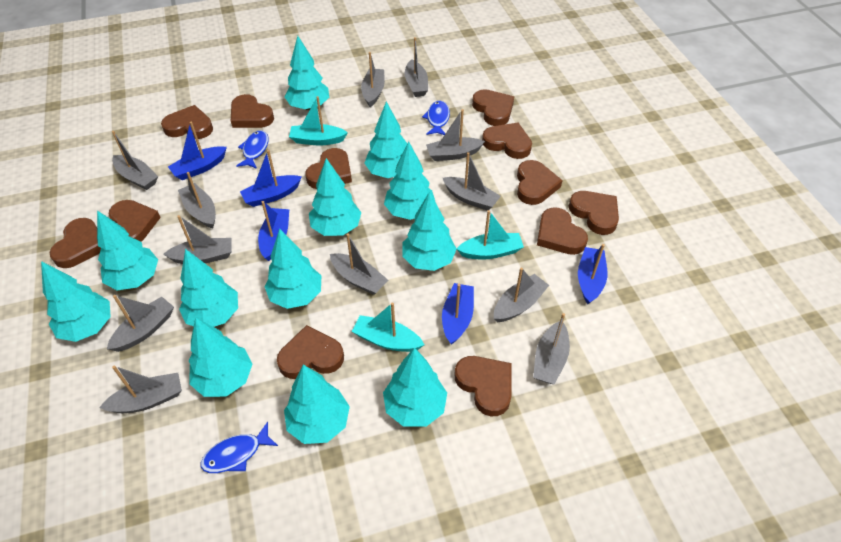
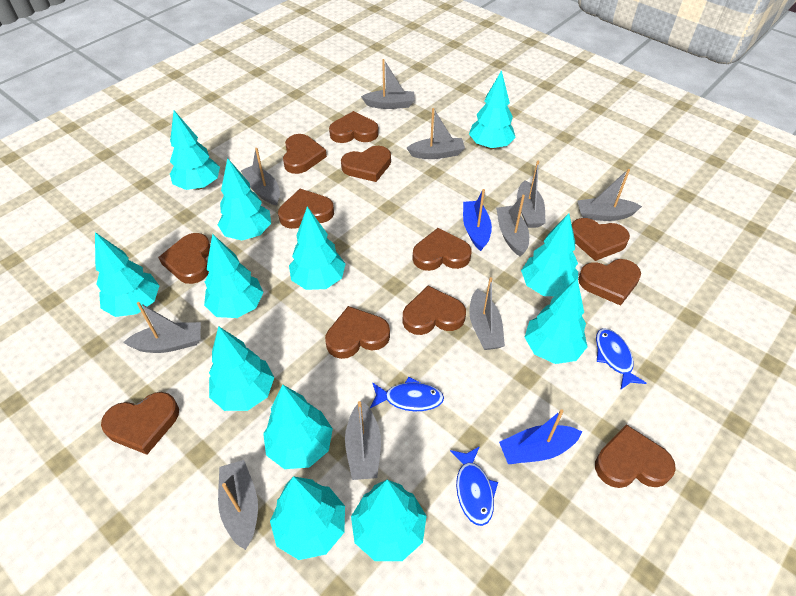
blue boat: 5 -> 2
grey boat: 12 -> 10
turquoise boat: 3 -> 0

